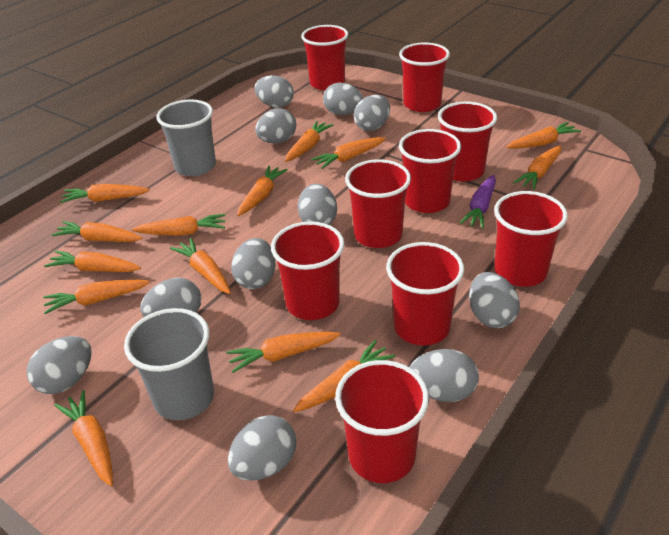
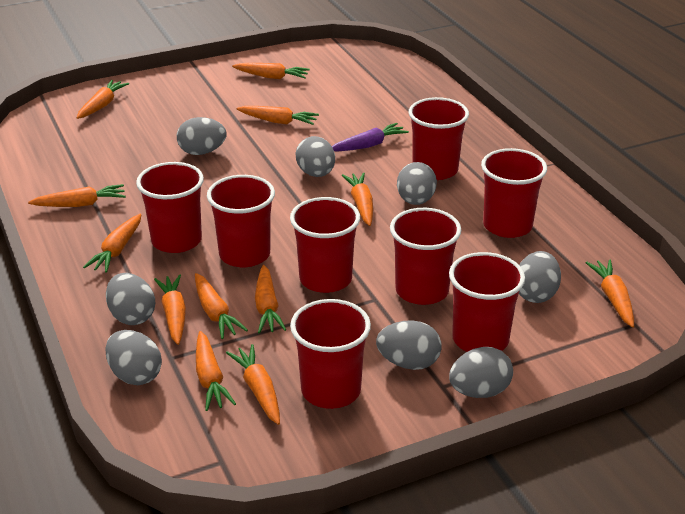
grey cup: 2 -> 0
grey egg: 11 -> 8
orange carrot: 14 -> 12
red cup: 9 -> 8

